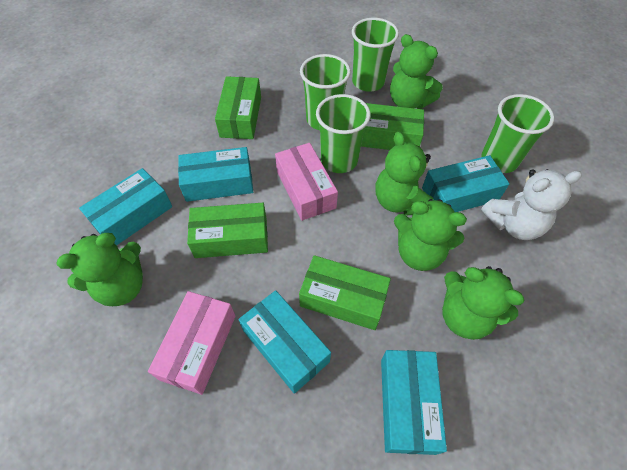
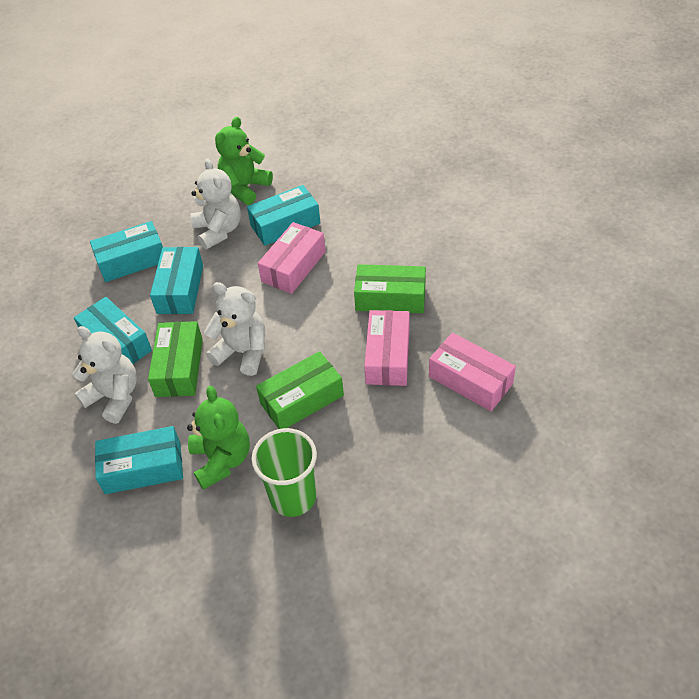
green box: 4 -> 3
green cup: 4 -> 1
green teddy bear: 5 -> 2
pink box: 2 -> 3
white teddy bear: 1 -> 3

